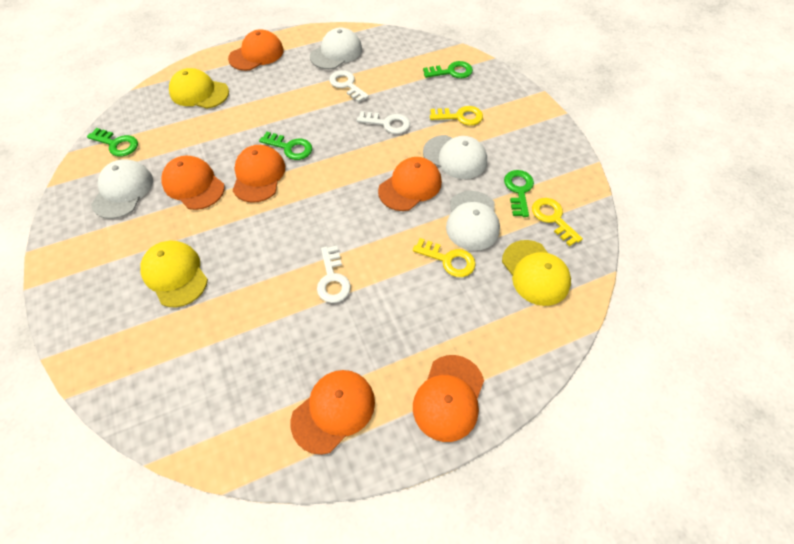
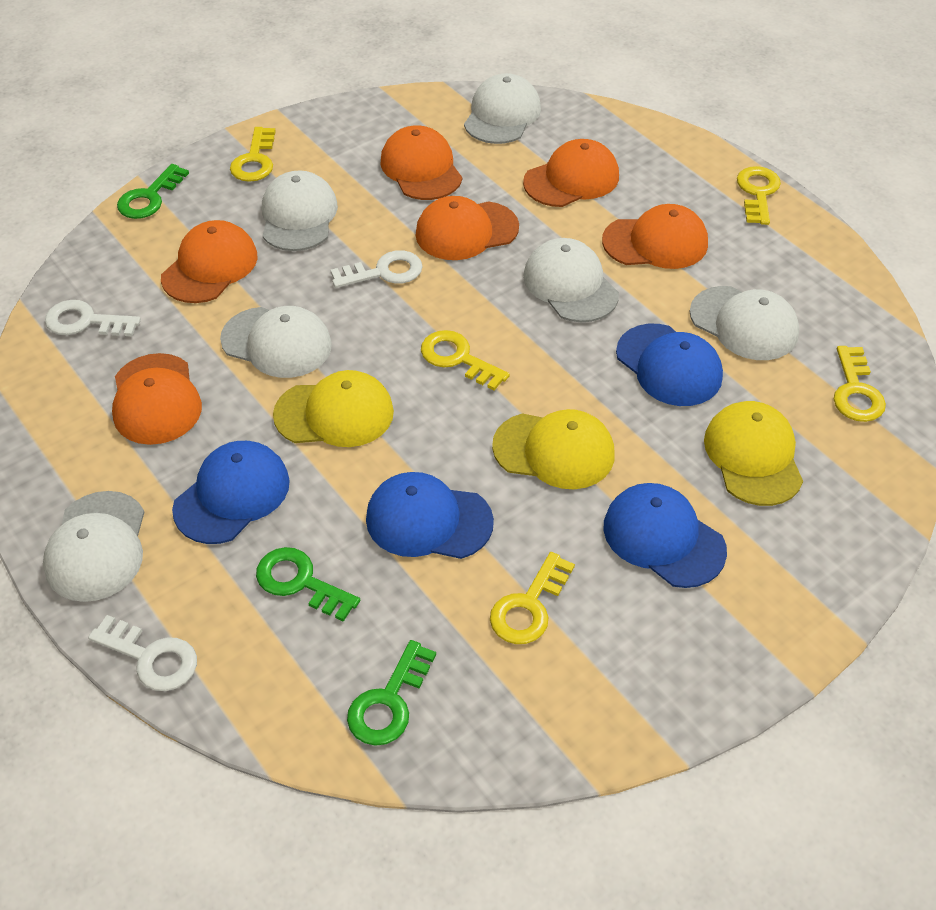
blue cap: 0 -> 4
green key: 4 -> 3
white cap: 4 -> 6
yellow key: 3 -> 5

